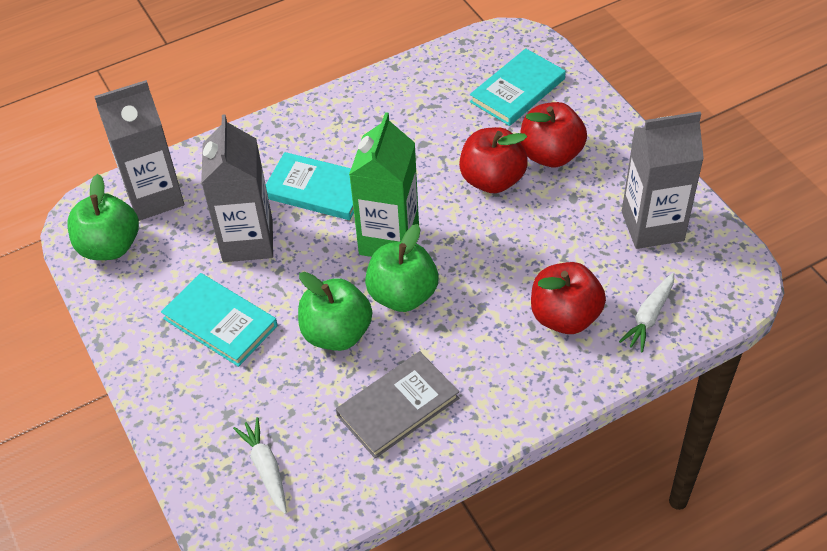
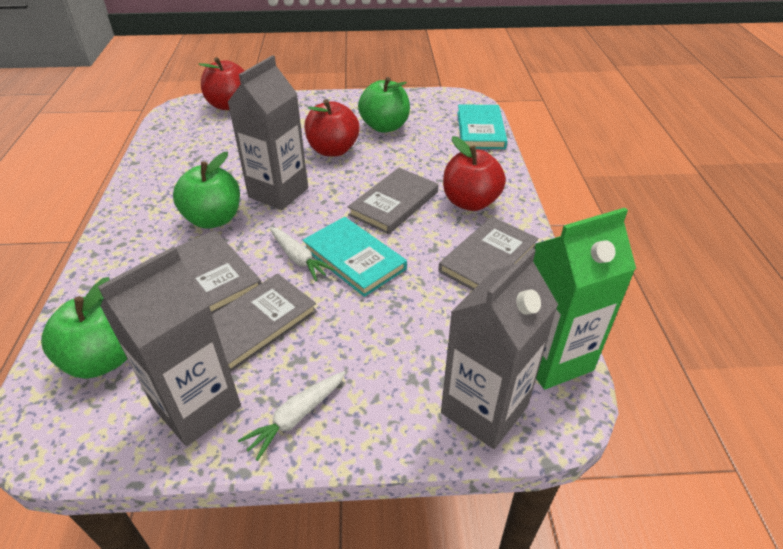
grey book: 1 -> 4
turquoise book: 3 -> 2

